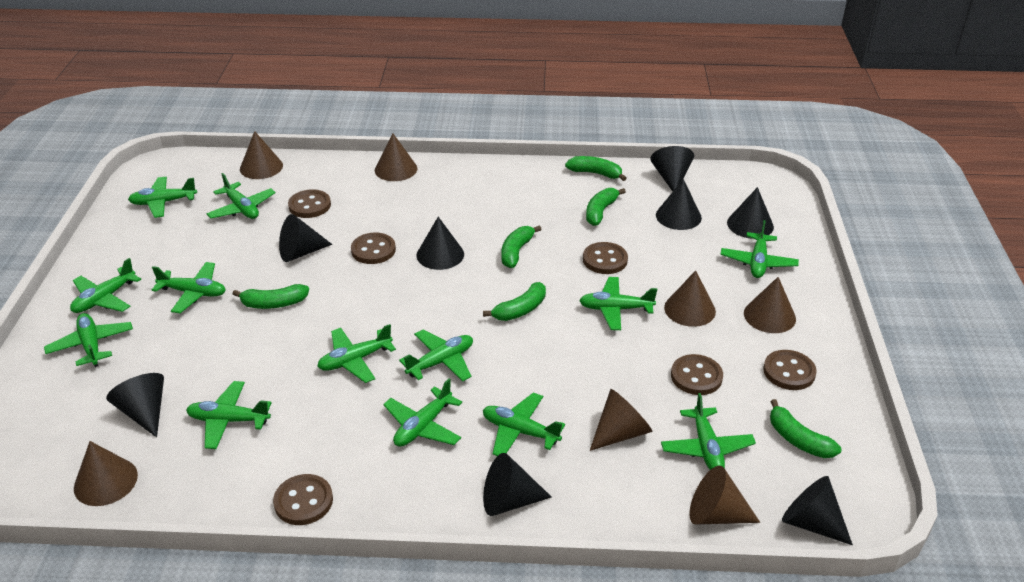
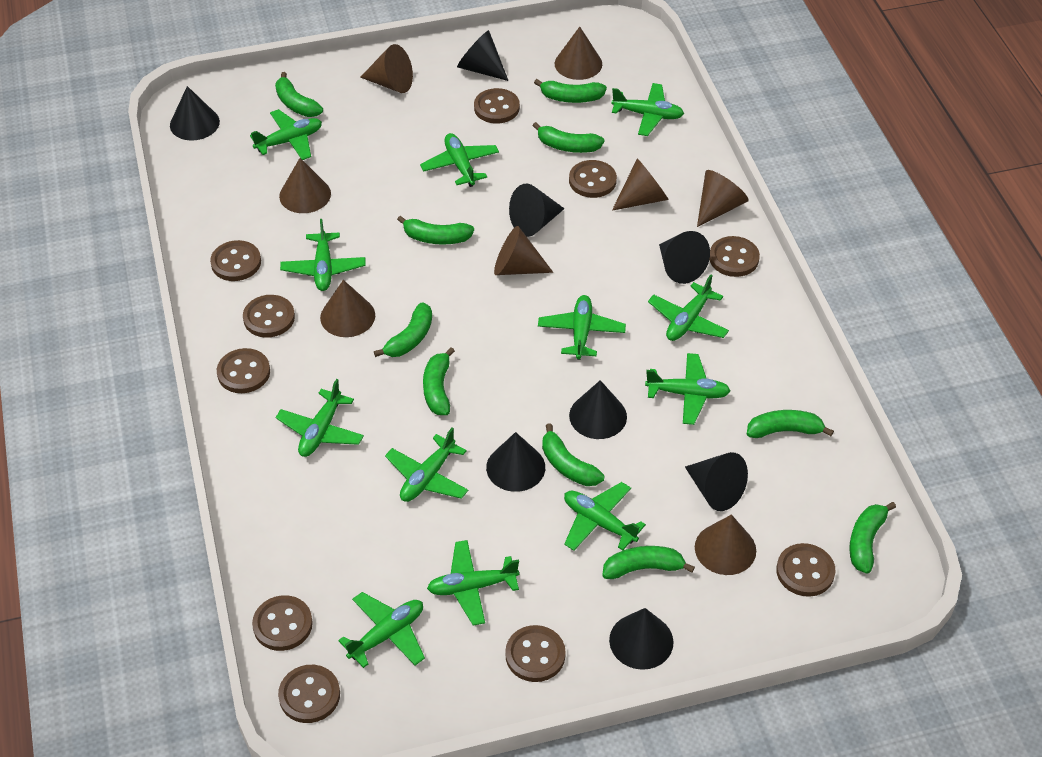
brown button: 6 -> 10
brown cone: 7 -> 8
green banana: 6 -> 10
green plane: 13 -> 12

